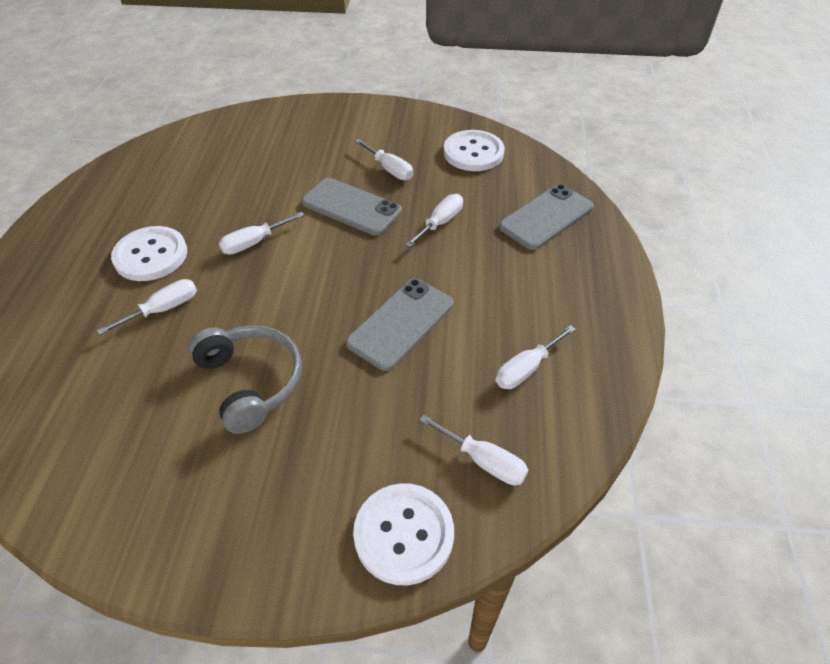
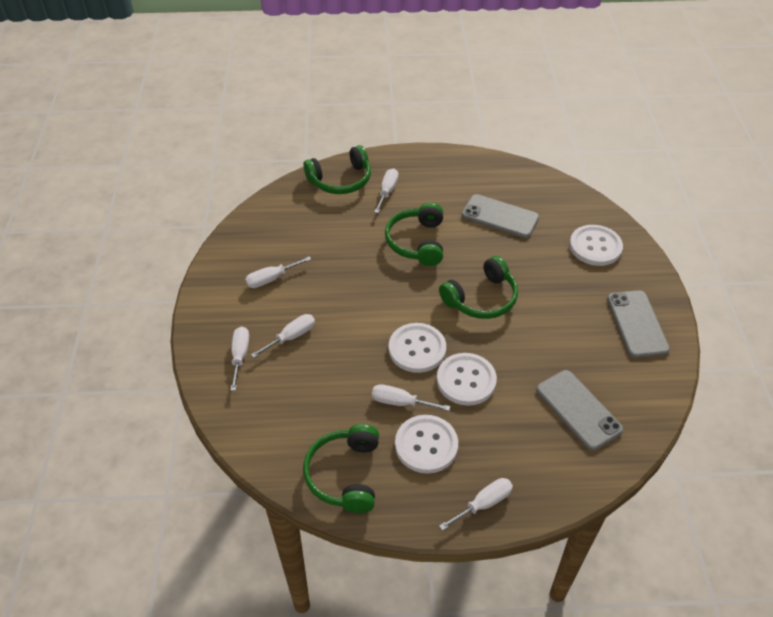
green headphones: 0 -> 4
grey headphones: 1 -> 0
white button: 3 -> 4

